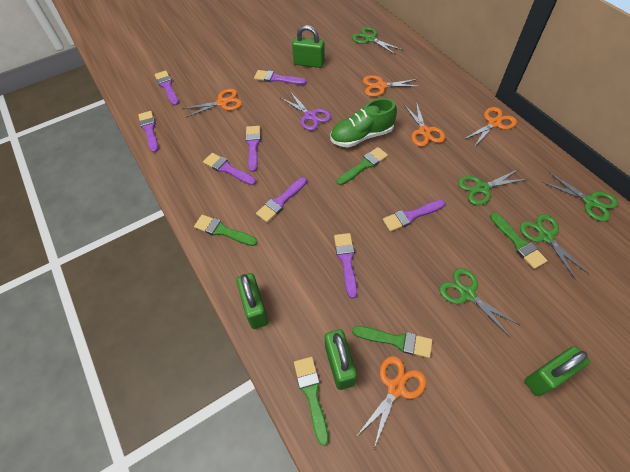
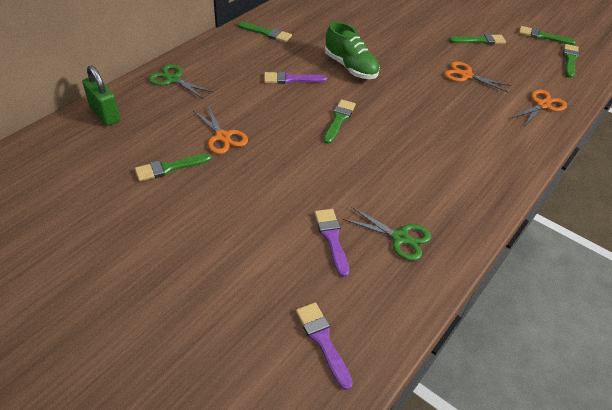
green brush: 5 -> 6
green padlock: 4 -> 1
green scissors: 5 -> 2
orange scissors: 5 -> 3
purple brush: 8 -> 3
purple scissors: 1 -> 0

